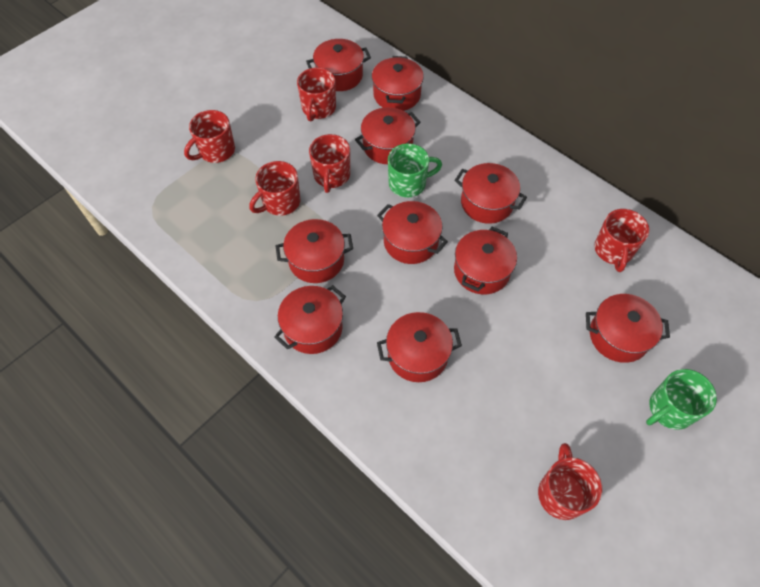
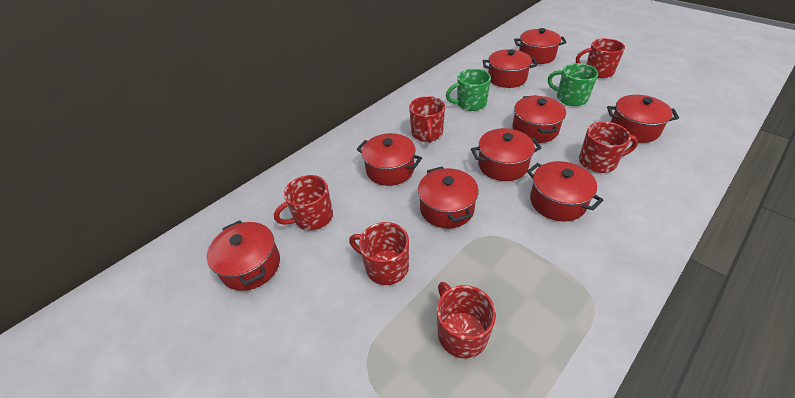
red pot: 10 -> 9

